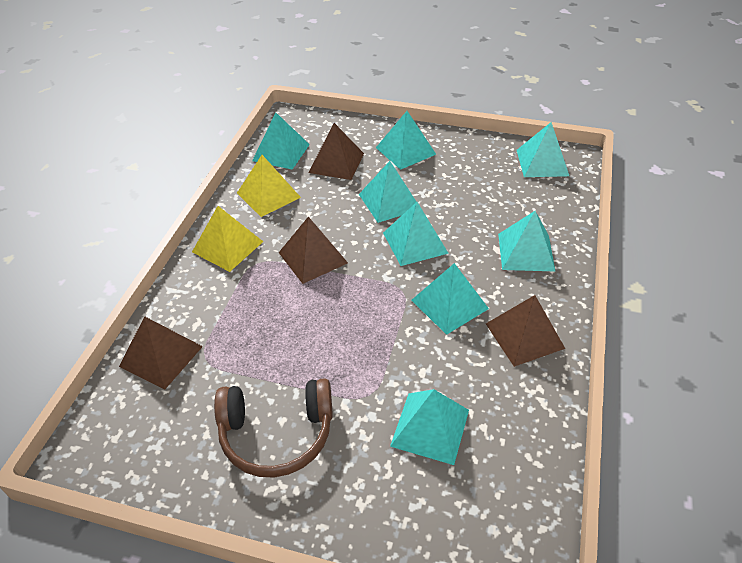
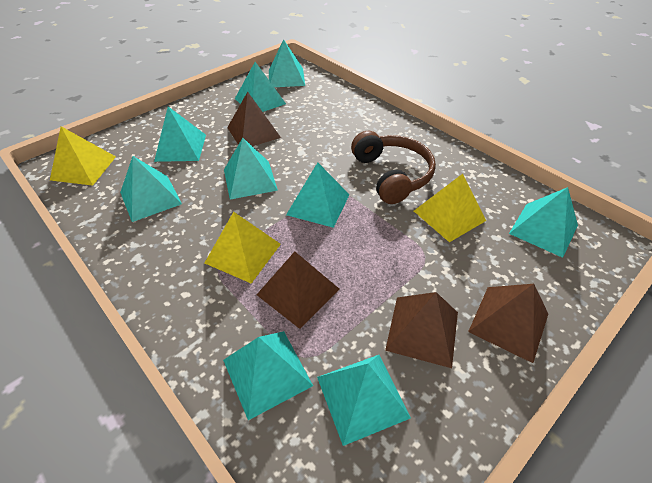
turquoise pyramid: 8 -> 9
yellow pyramid: 2 -> 3

